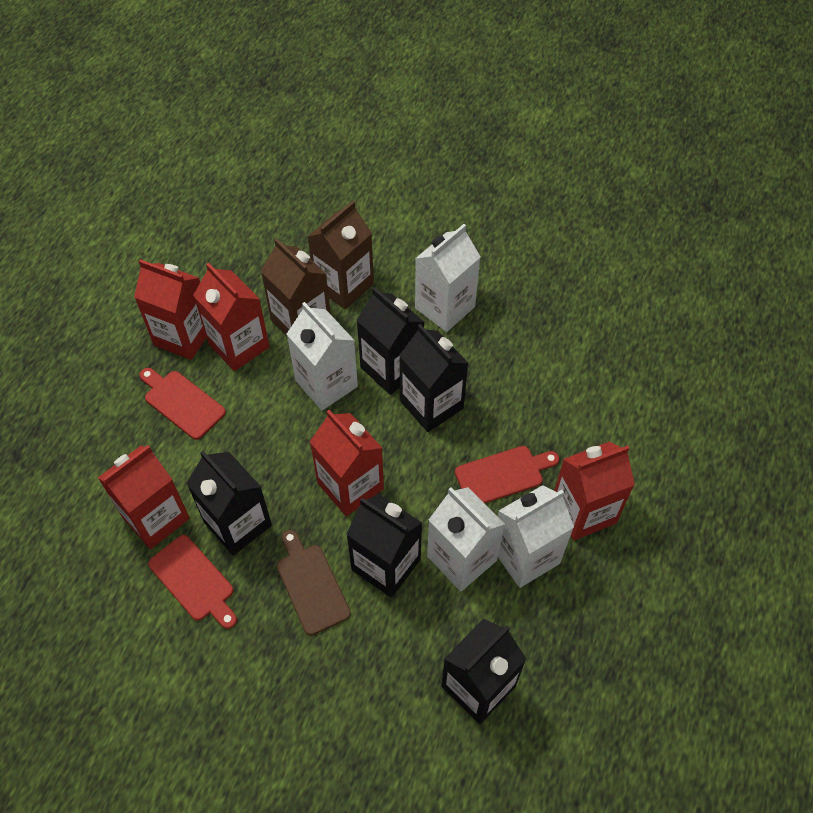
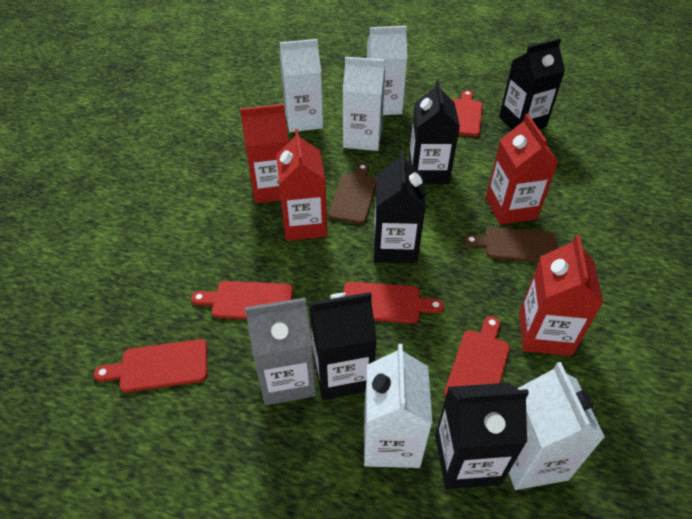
brown carton: 2 -> 0
brown cutting board: 1 -> 2
grey carton: 0 -> 1
red carton: 5 -> 4
red cutting board: 3 -> 5
white carton: 4 -> 5

